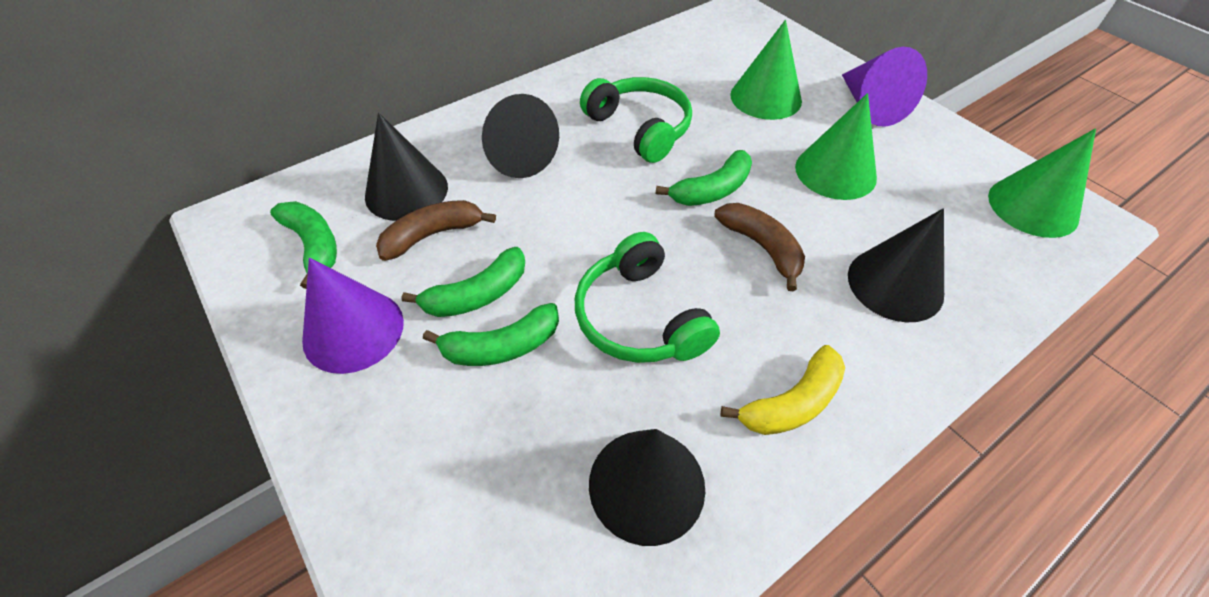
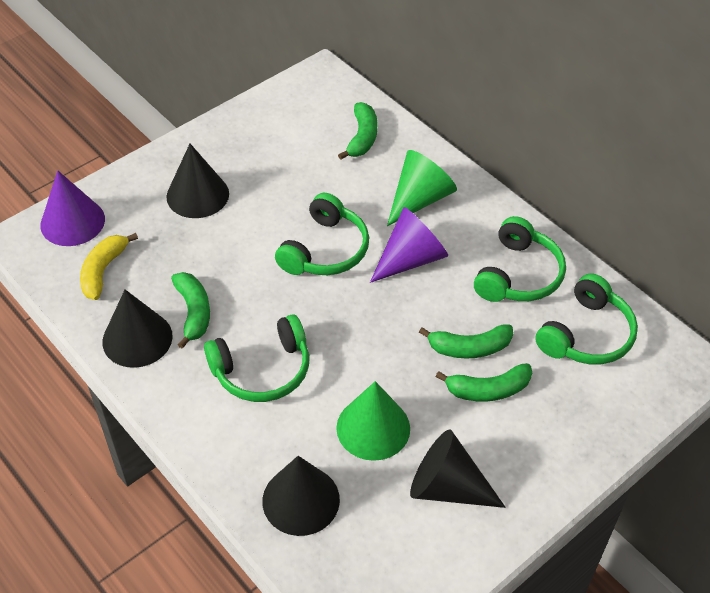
brown banana: 2 -> 0
green cone: 3 -> 2
green headphones: 2 -> 4

